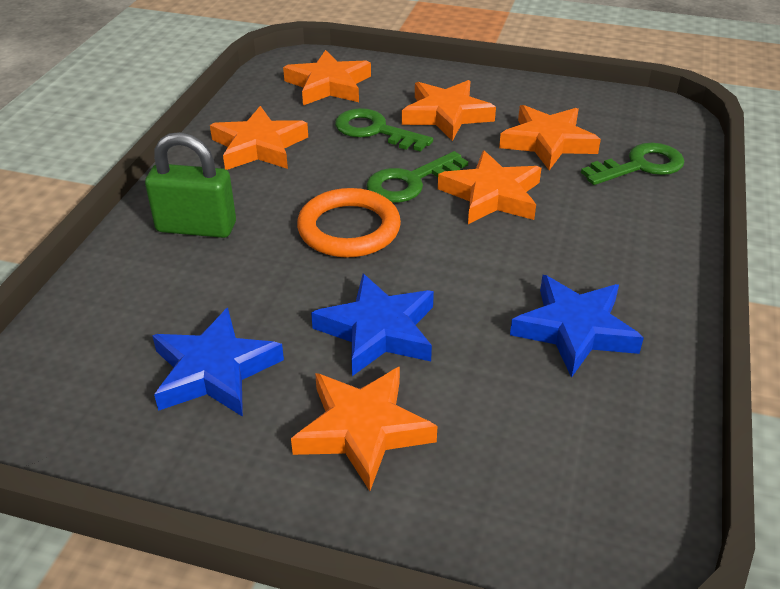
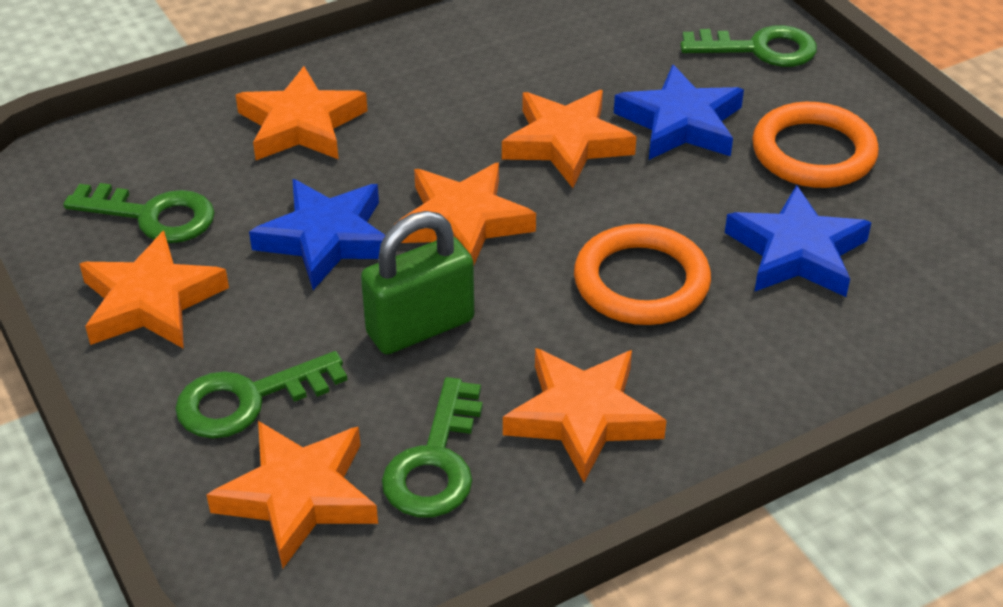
green key: 3 -> 4
orange ring: 1 -> 2

